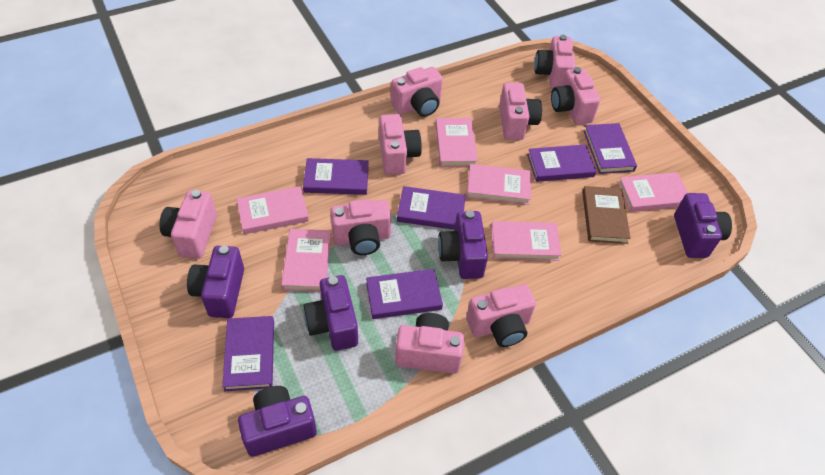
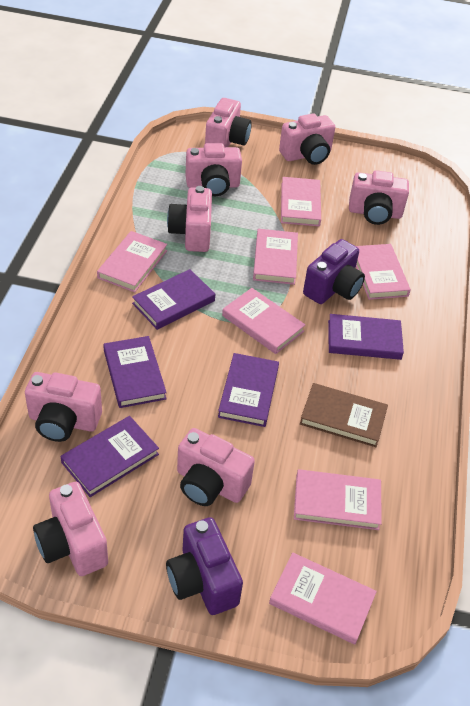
pink book: 6 -> 7
pink camera: 9 -> 8
purple book: 6 -> 5
purple camera: 5 -> 2

